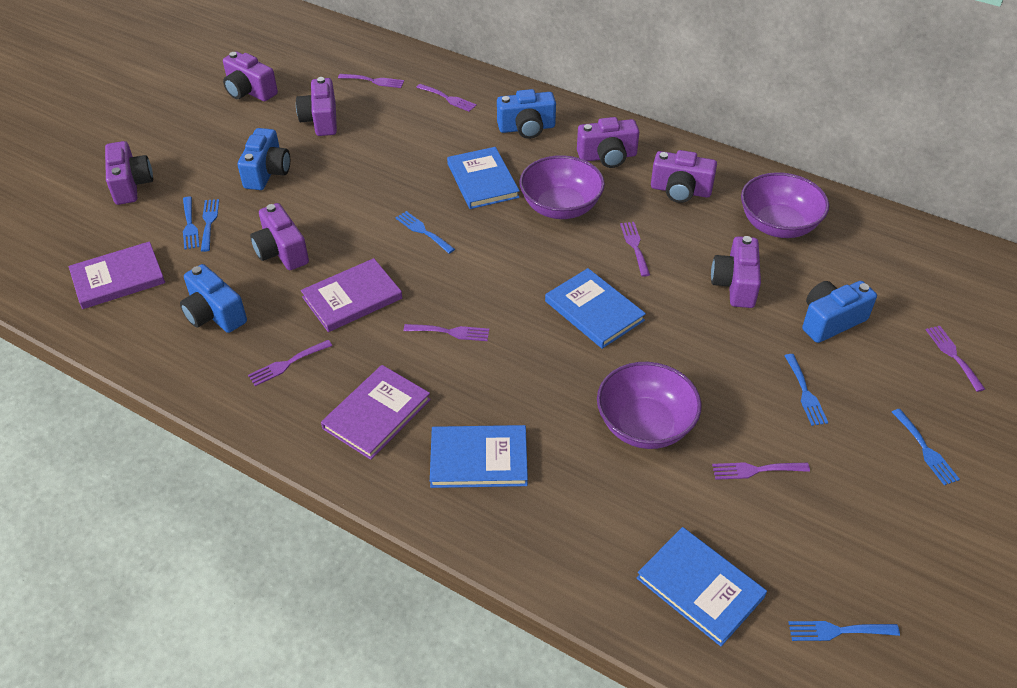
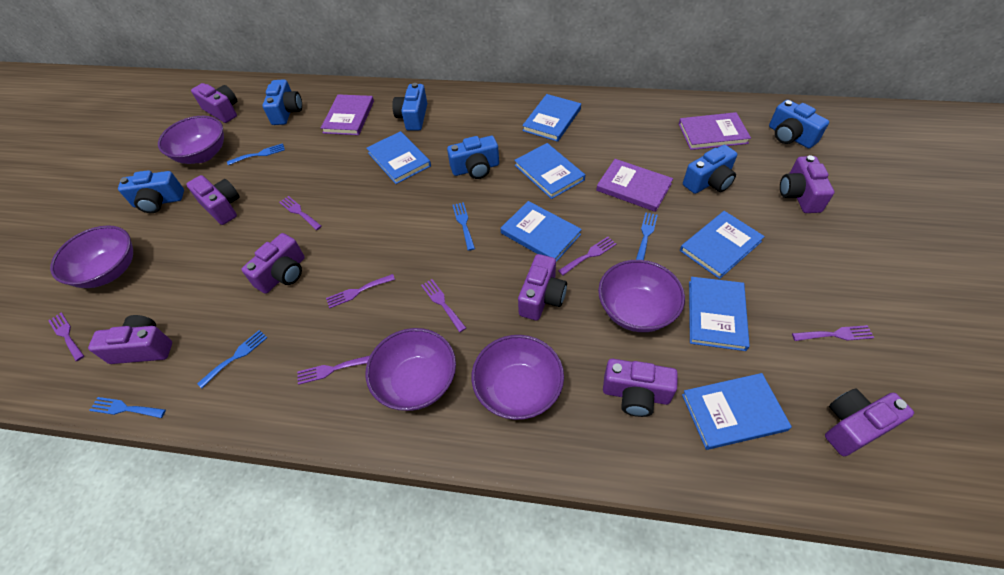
blue book: 4 -> 7
blue camera: 4 -> 6
blue fork: 6 -> 5
purple bowl: 3 -> 5
purple camera: 7 -> 8

